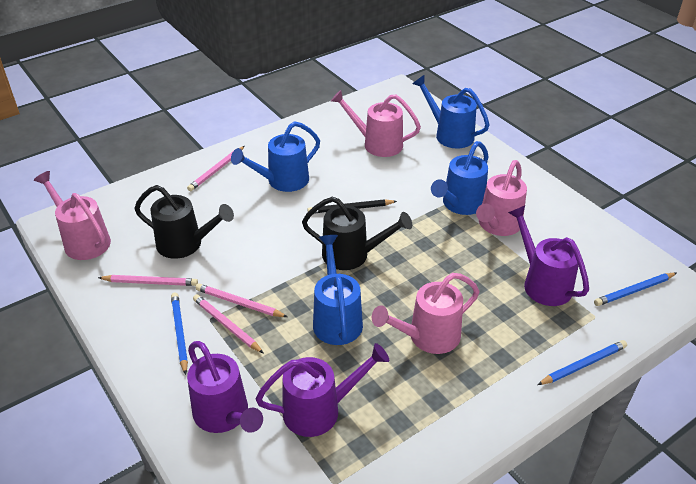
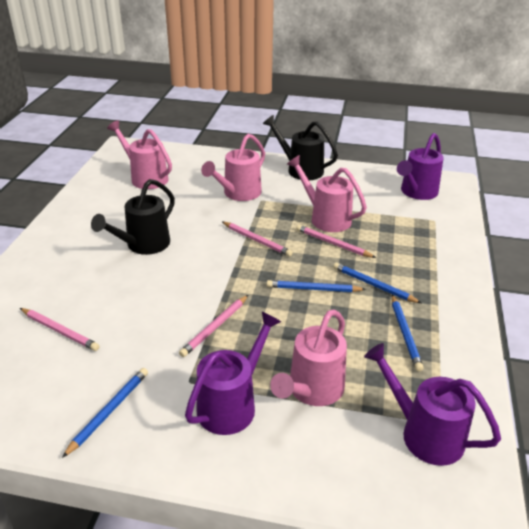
black pencil: 1 -> 0
blue pencil: 3 -> 4
blue watering can: 4 -> 0

